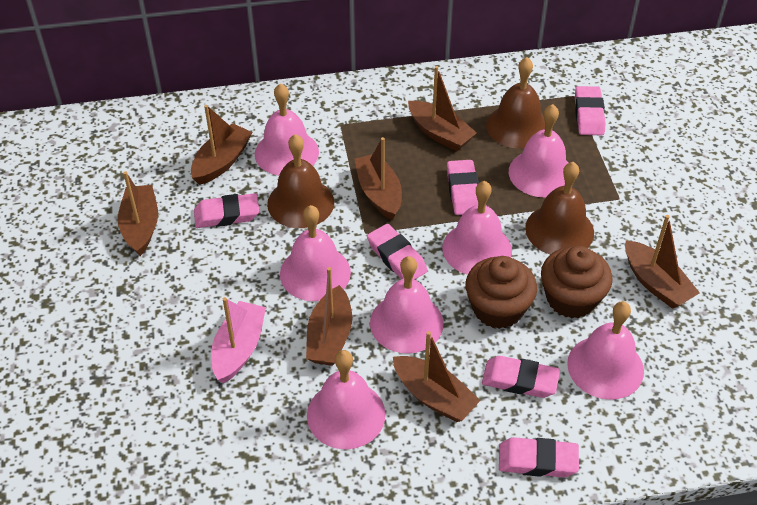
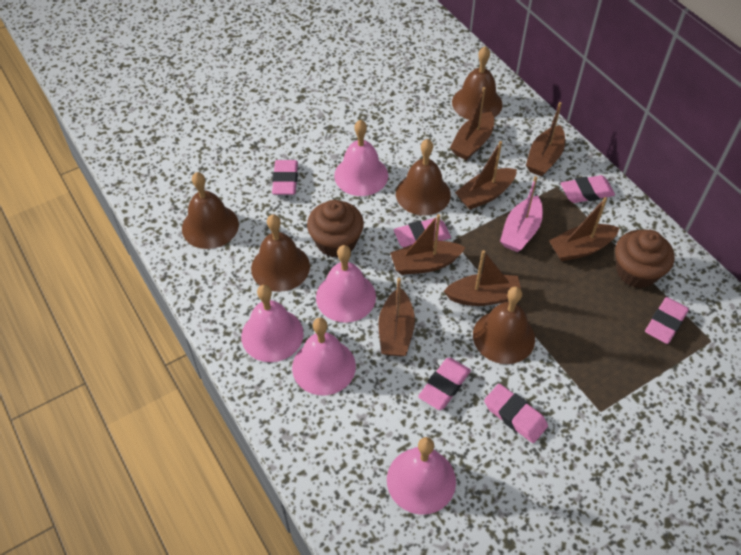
brown bell: 3 -> 5
pink bell: 7 -> 5

